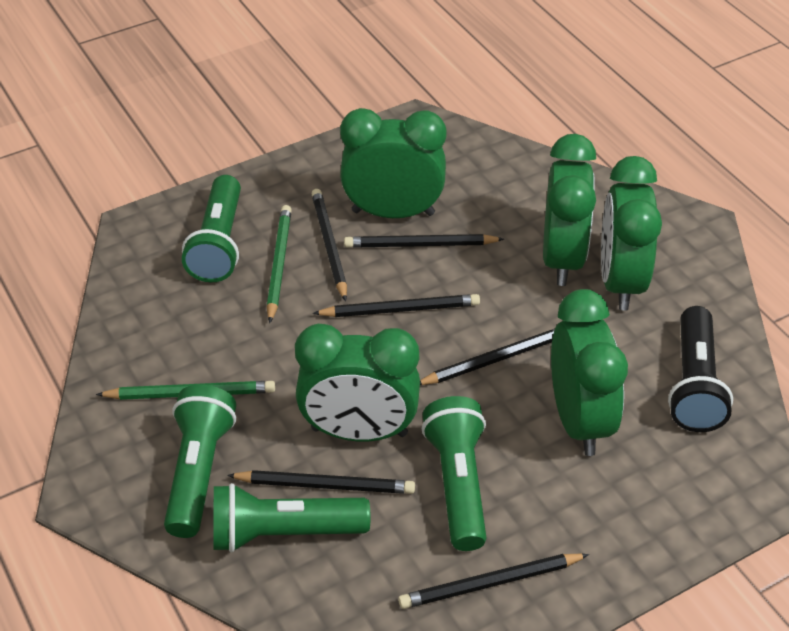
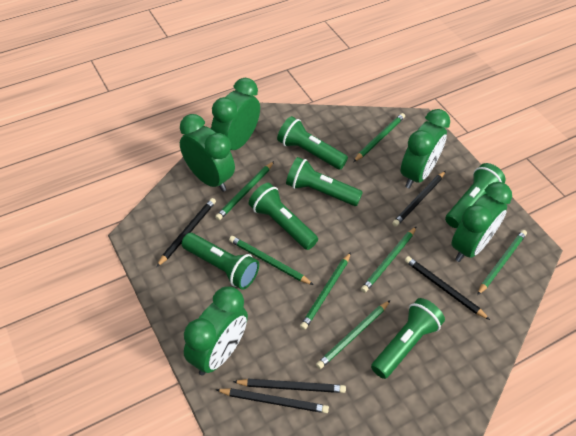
black flashlight: 1 -> 0
black pencil: 6 -> 5
green flashlight: 4 -> 6
green pencil: 2 -> 7

